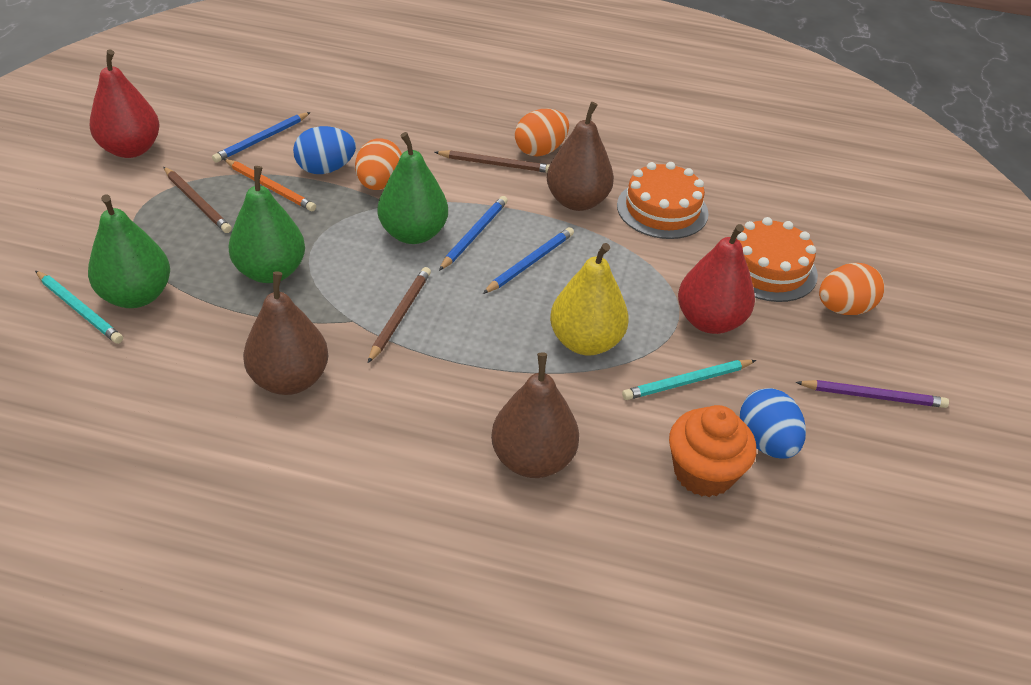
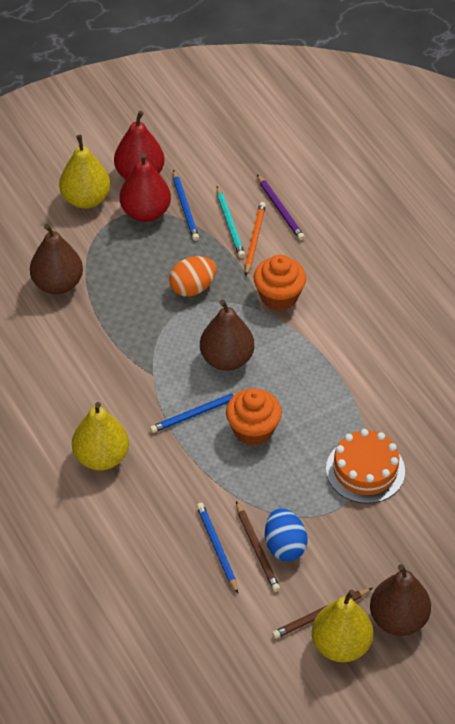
blue egg: 2 -> 1
brown pencil: 3 -> 2
green pear: 3 -> 0
orange cake: 2 -> 1
orange cupcake: 1 -> 2
orange egg: 3 -> 1
turquoise pencil: 2 -> 1
yellow pear: 1 -> 3

